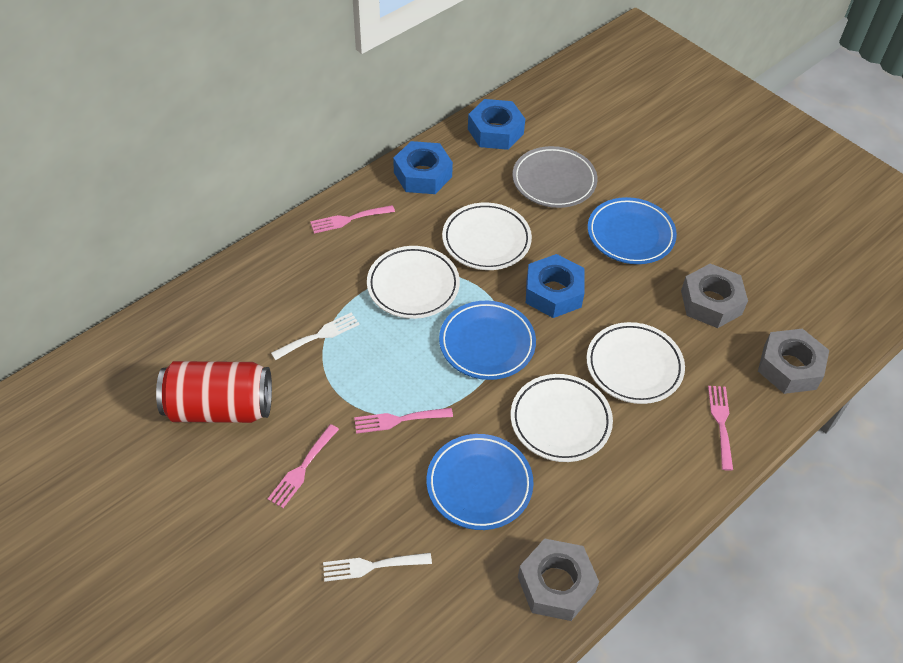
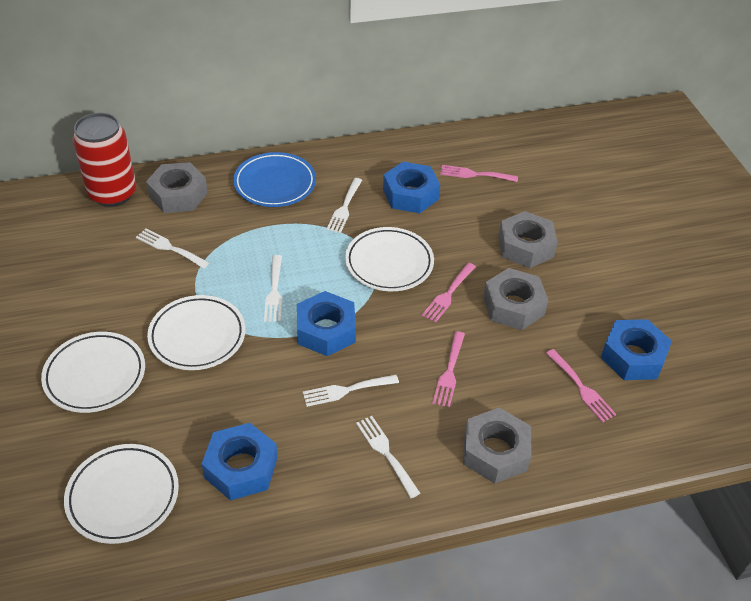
blue nut: 3 -> 4
blue plate: 3 -> 1
grey nut: 3 -> 4
grey plate: 1 -> 0
white fork: 2 -> 5

